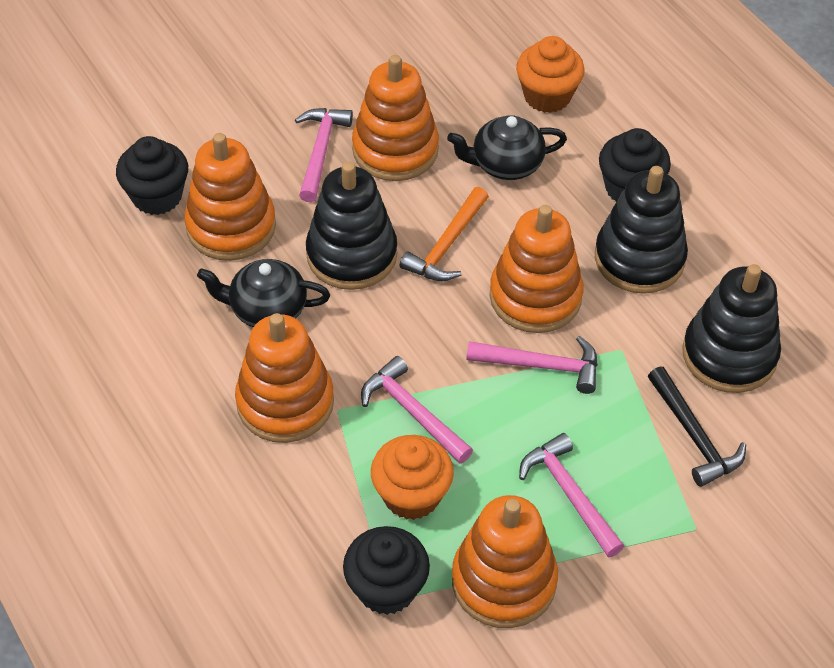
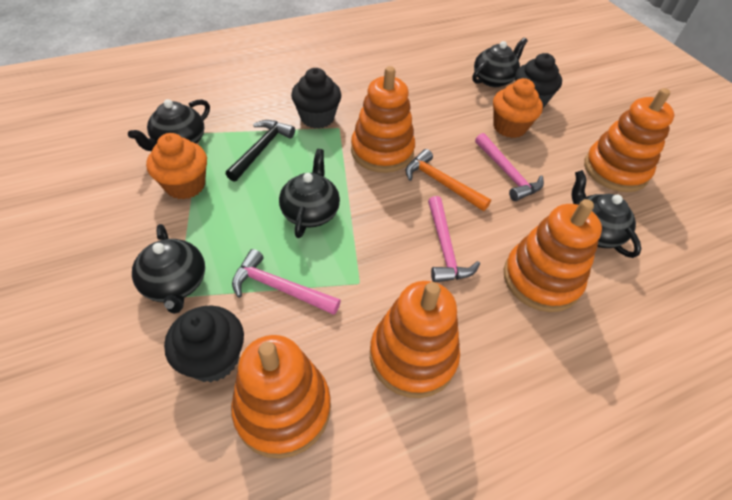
black stacking toy: 3 -> 0
black teapot: 2 -> 5
pink hammer: 4 -> 3

